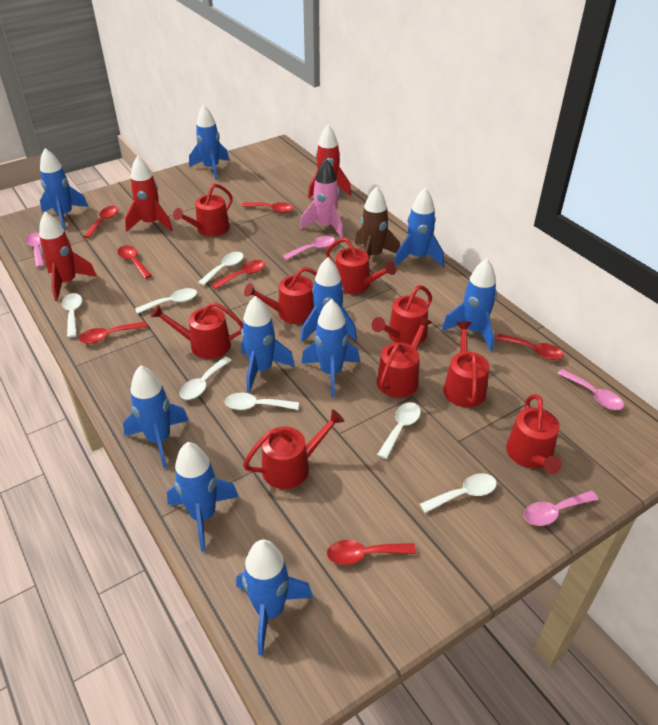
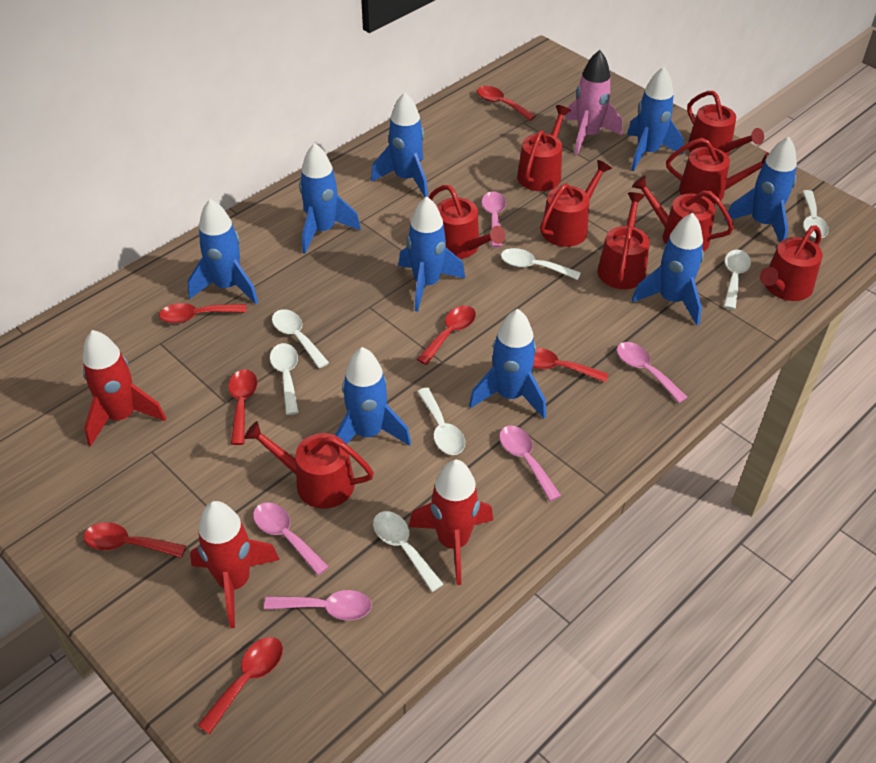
blue rocket: 10 -> 9
brown rocket: 1 -> 0
pink spoon: 4 -> 5

